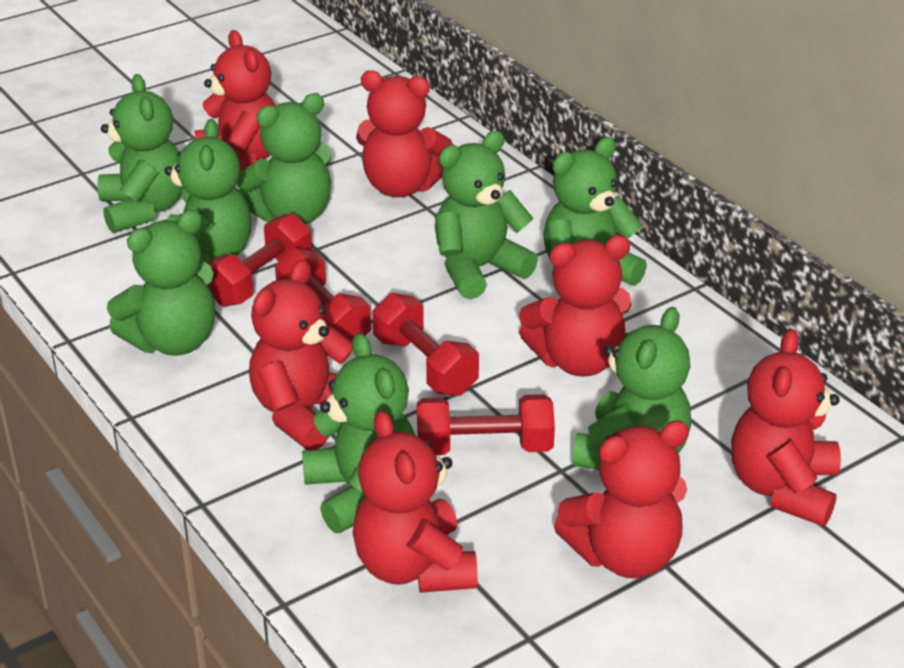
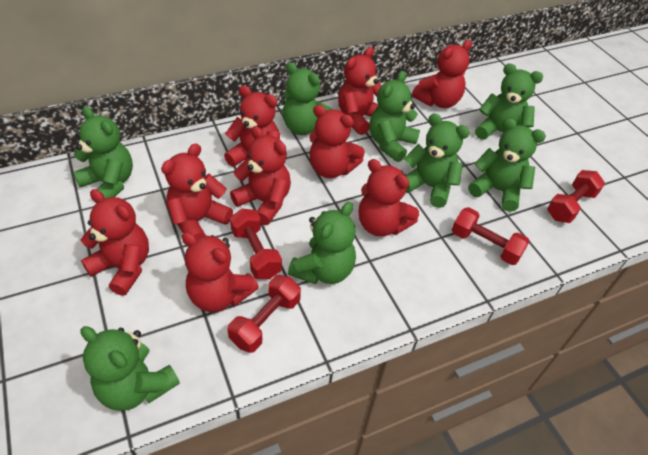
red teddy bear: 7 -> 9

